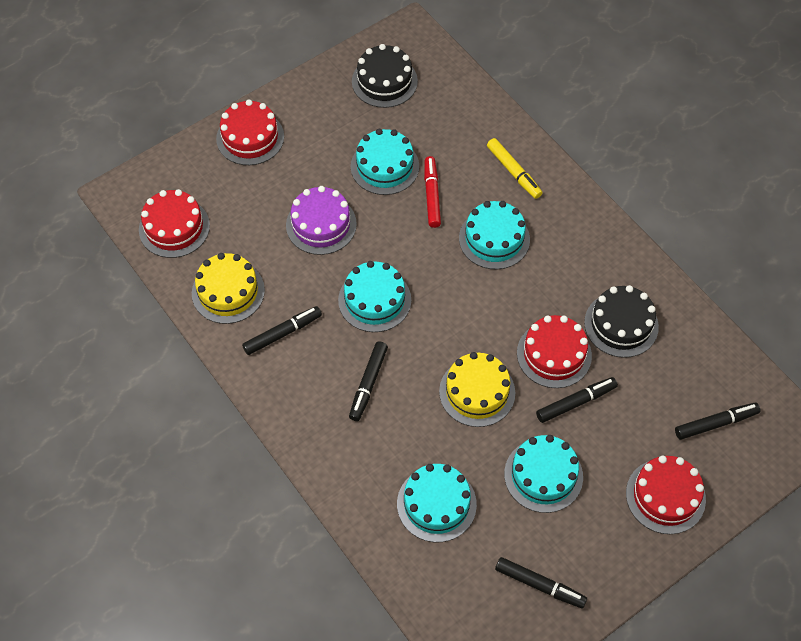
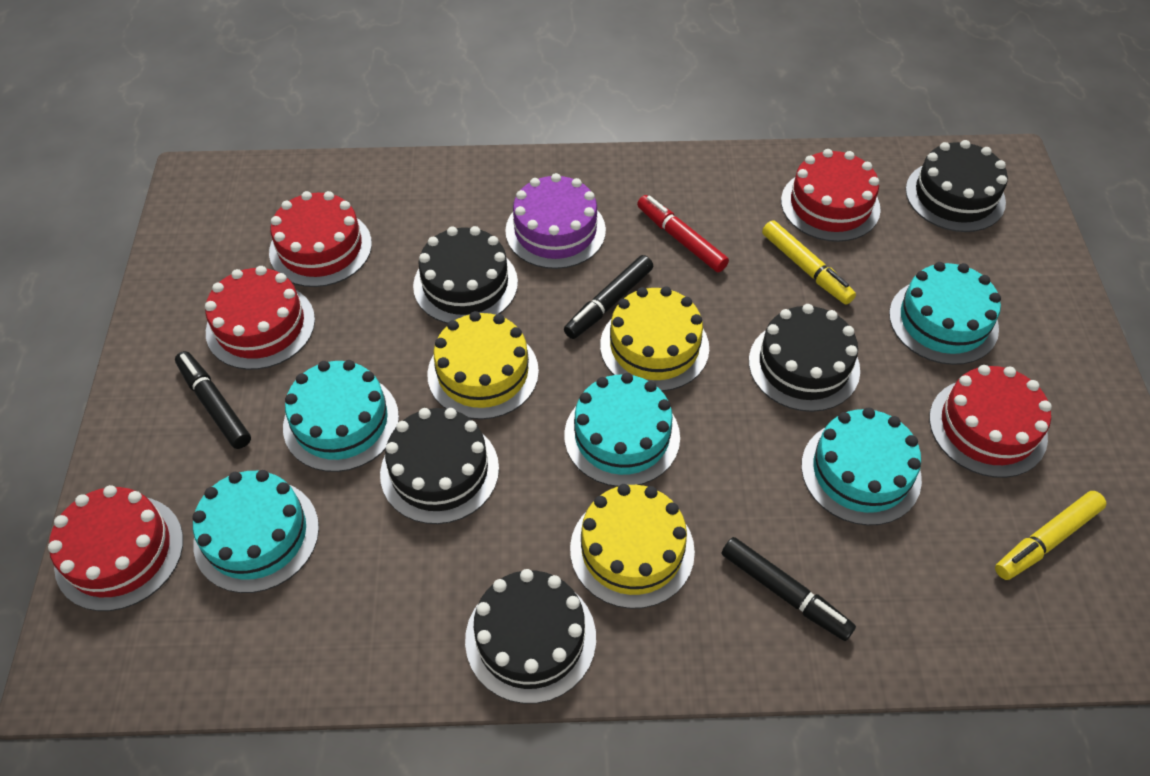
black cake: 2 -> 5
black marker: 5 -> 3
red cake: 4 -> 5
yellow cake: 2 -> 3
yellow marker: 1 -> 2

